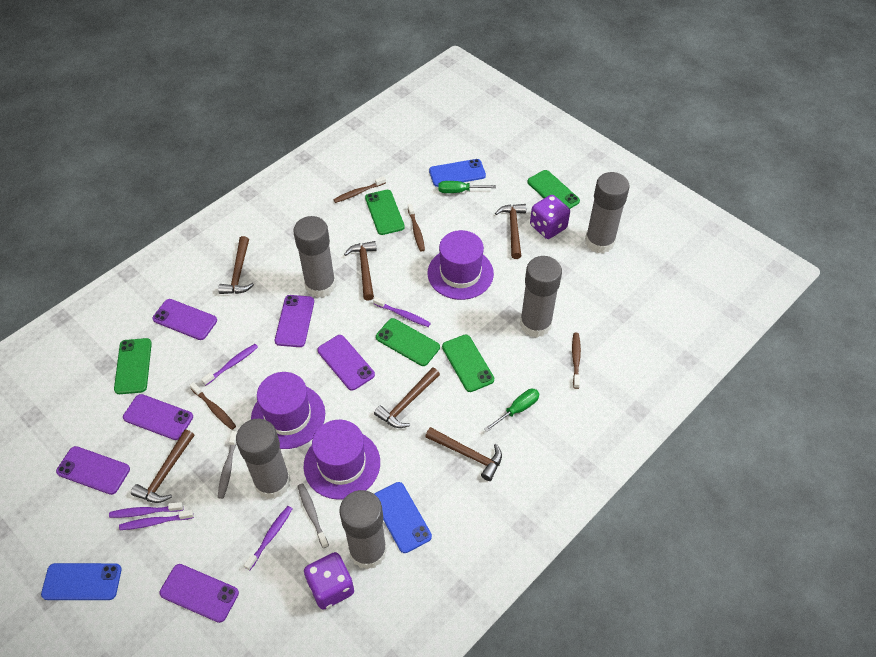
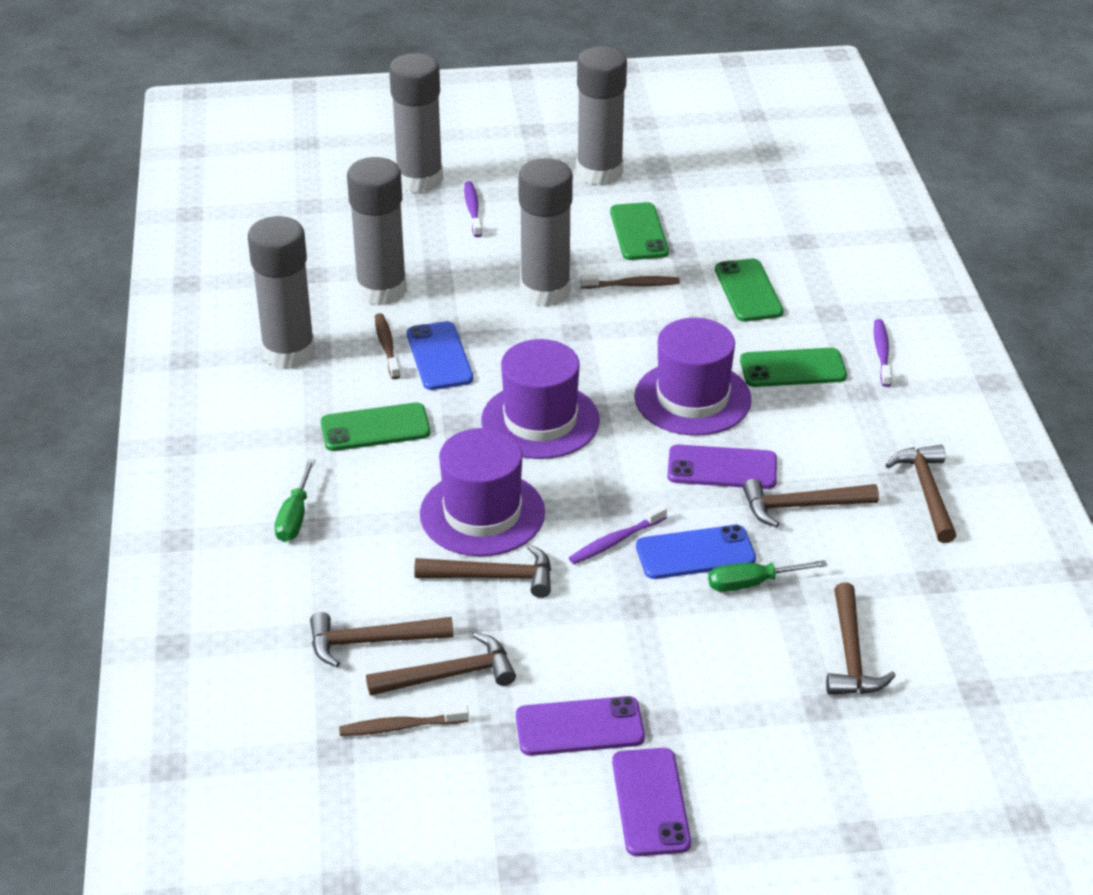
blue phone: 3 -> 2
brown toothbrush: 4 -> 3
green phone: 5 -> 4
grey toothbrush: 2 -> 0
purple dice: 2 -> 0
purple phone: 6 -> 3
purple toothbrush: 5 -> 3

